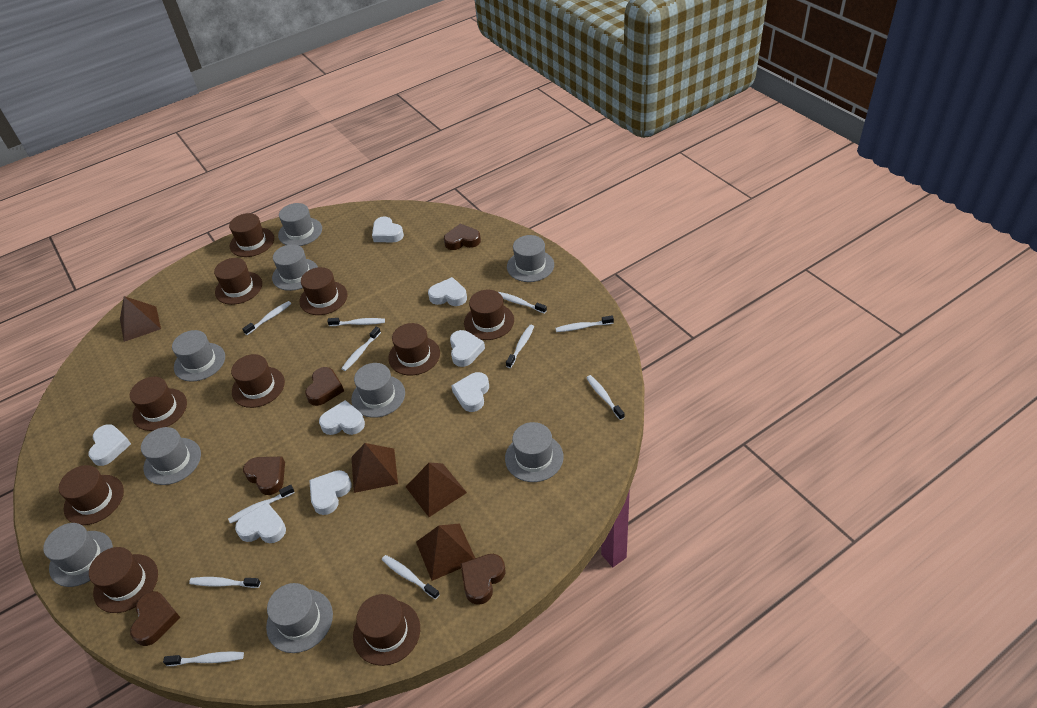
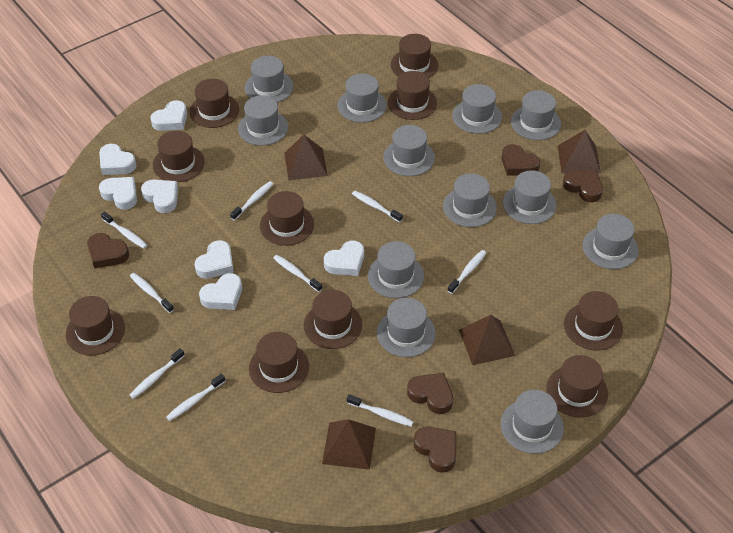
grey hat: 9 -> 12
white heart: 8 -> 7
white toothbrush: 11 -> 9

